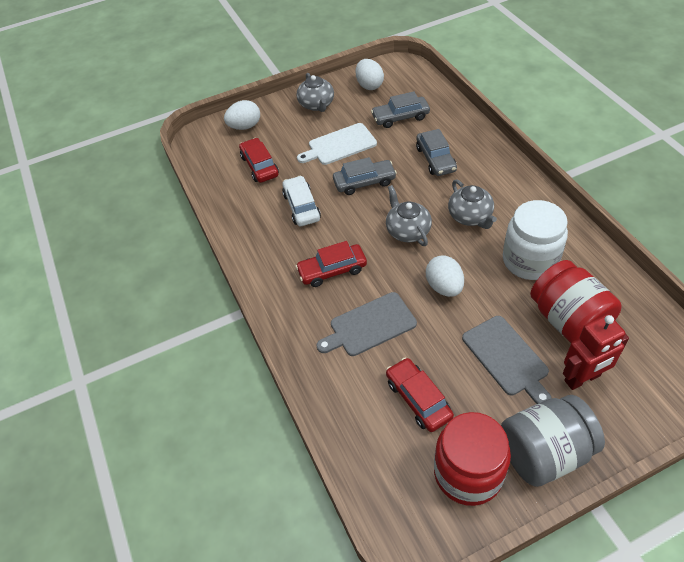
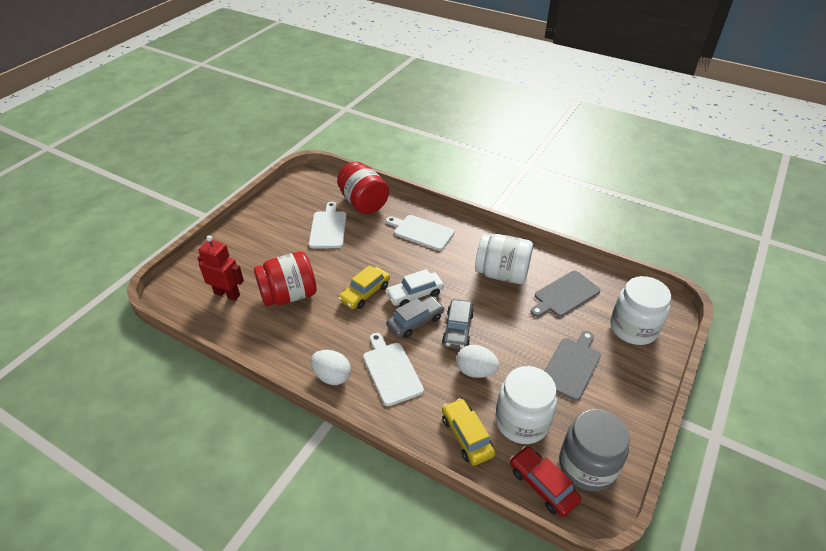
grey car: 3 -> 2
grey teapot: 3 -> 0
red car: 3 -> 1
white cutting board: 1 -> 3
white egg: 3 -> 2
white jar: 1 -> 3
yellow car: 0 -> 2

